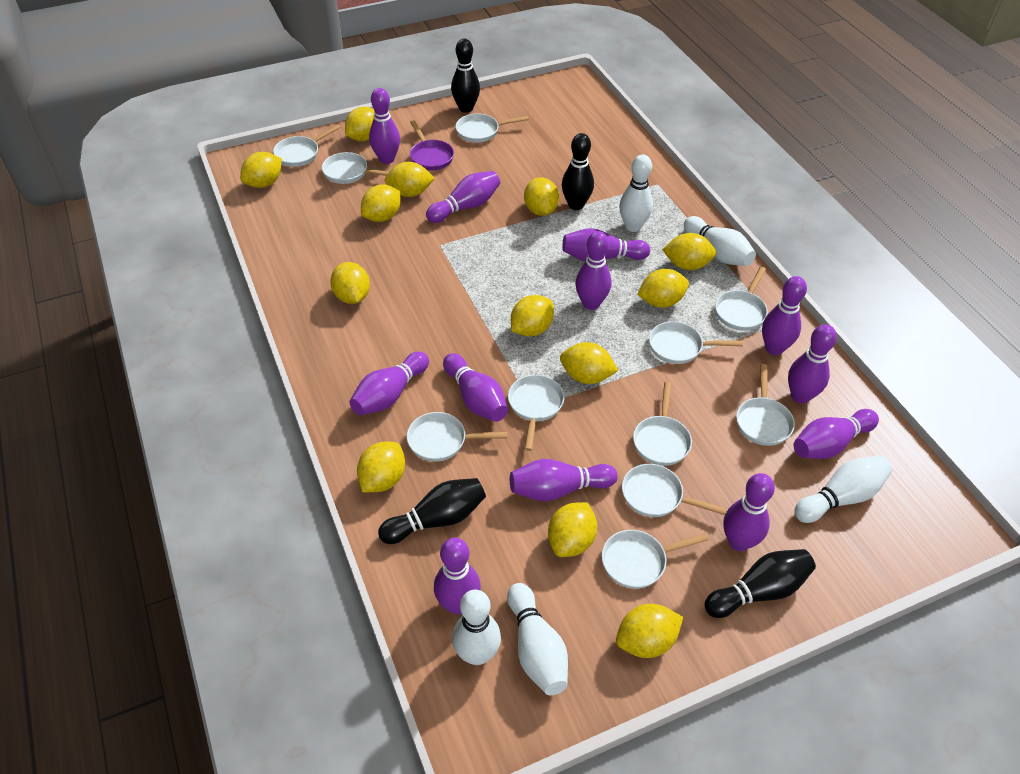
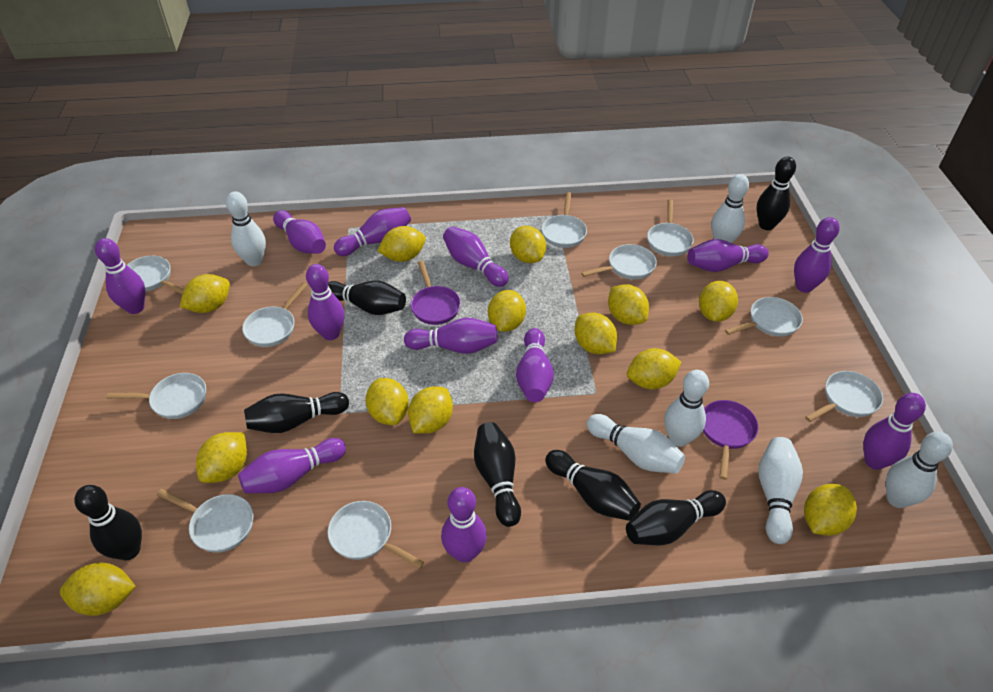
black bowling pin: 4 -> 7
purple pan: 1 -> 2
white bowling pin: 5 -> 6
white pan: 11 -> 10

